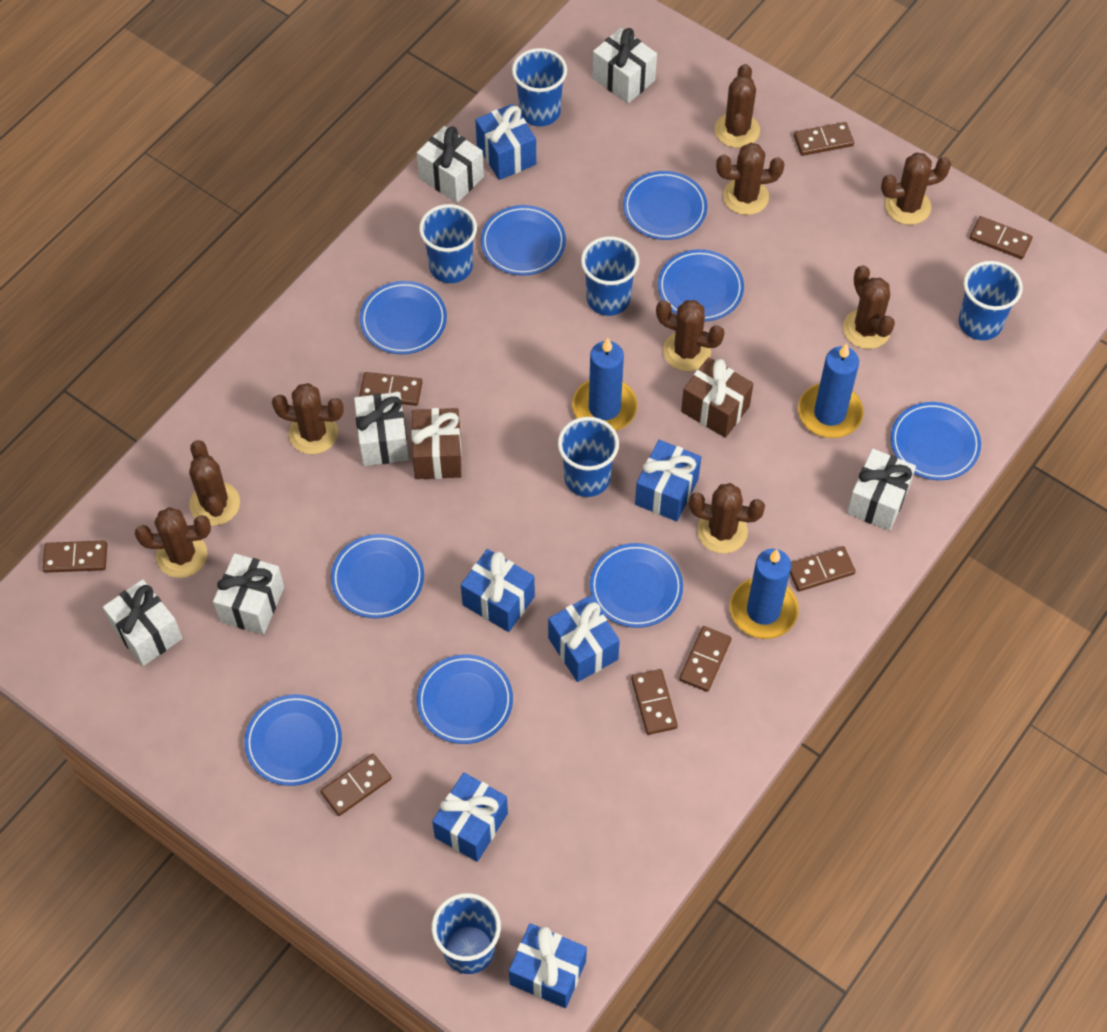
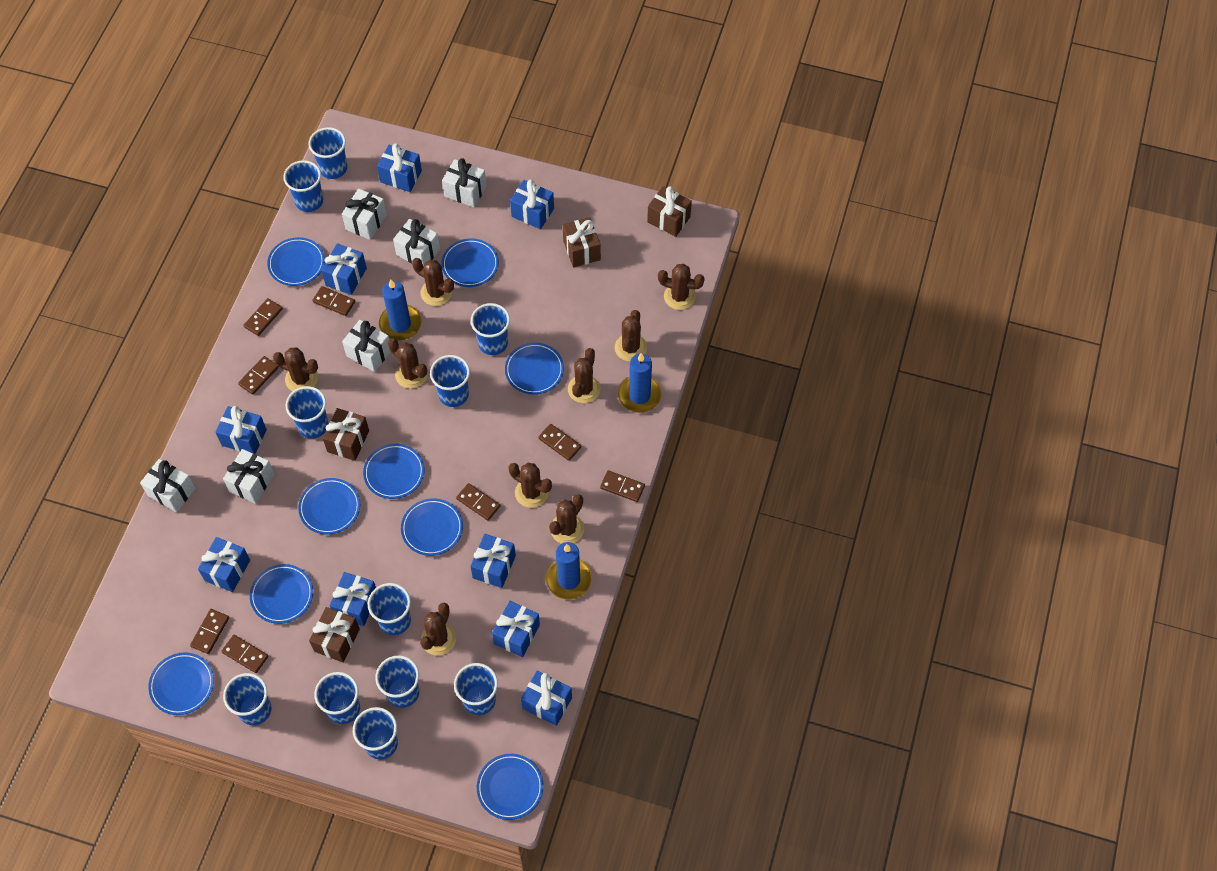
blue cup: 6 -> 11
blue gift: 6 -> 9
brown gift: 2 -> 4

